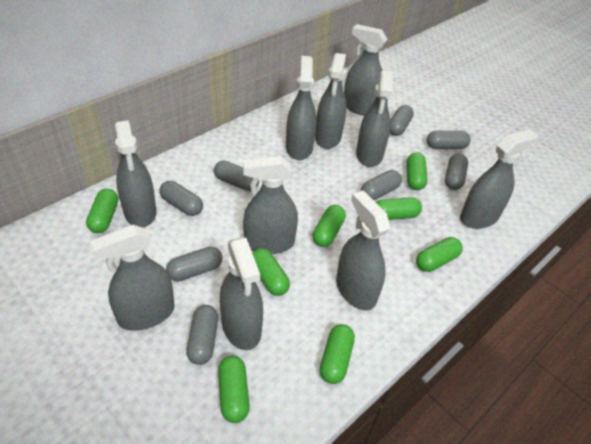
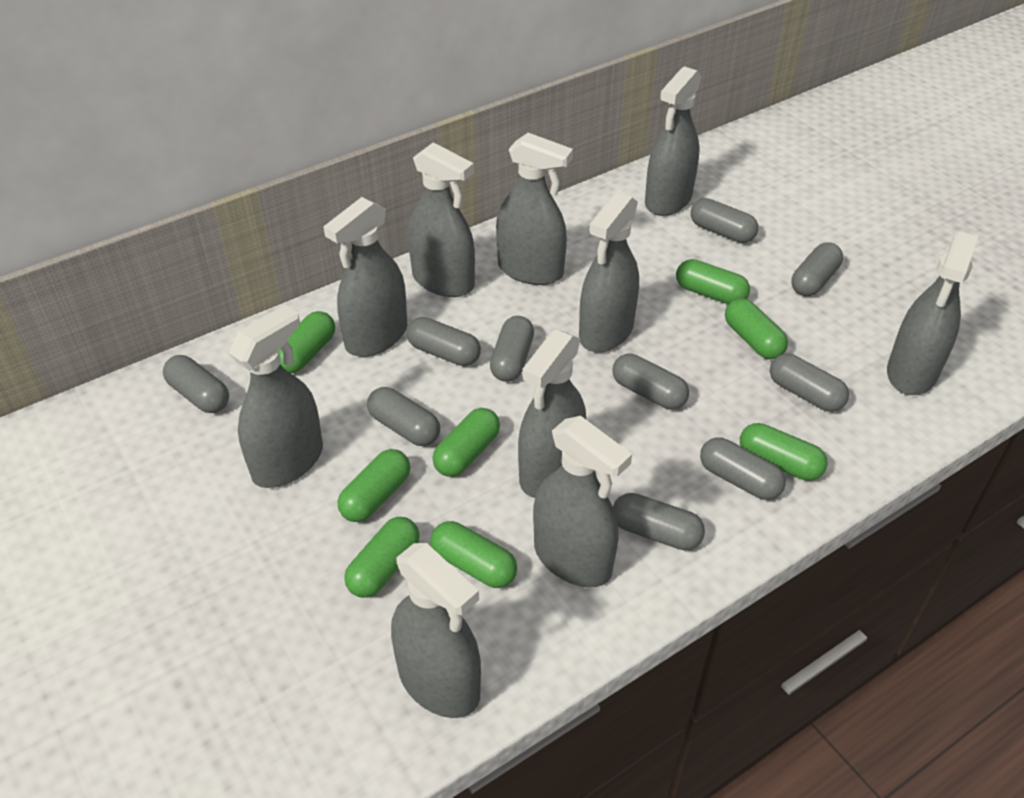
grey capsule: 8 -> 10

